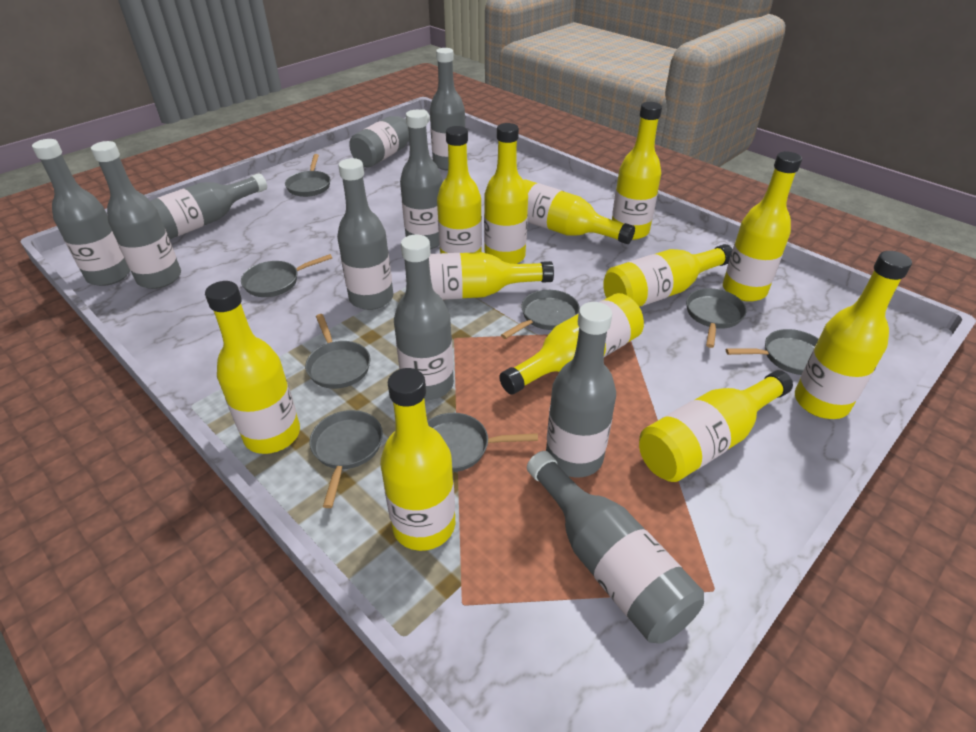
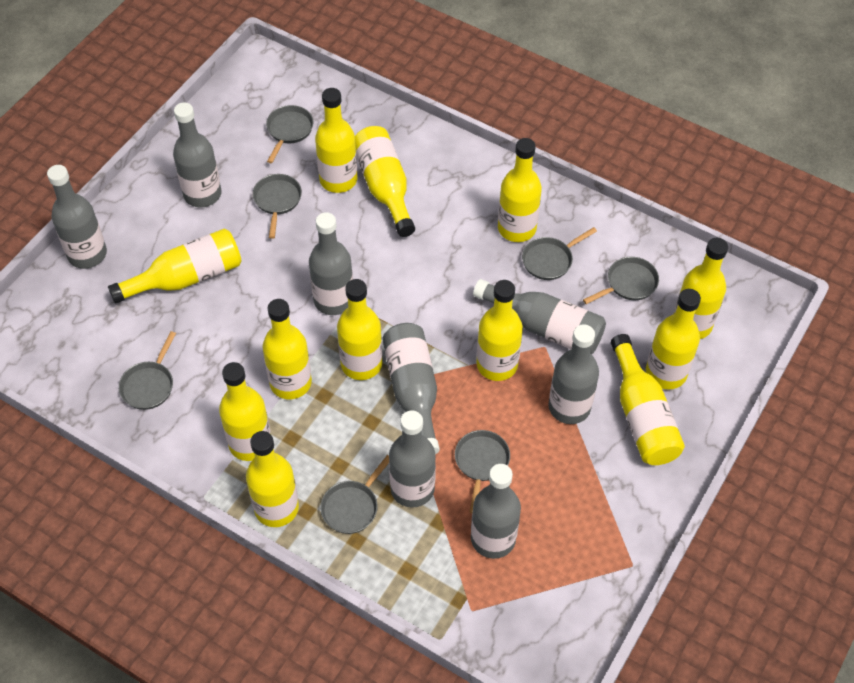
grey bottle: 10 -> 8
grey pan: 8 -> 7

